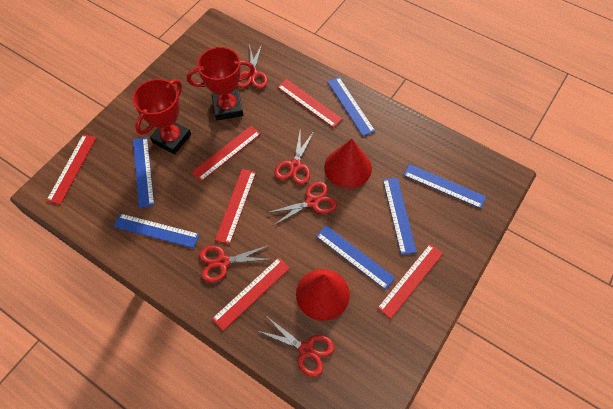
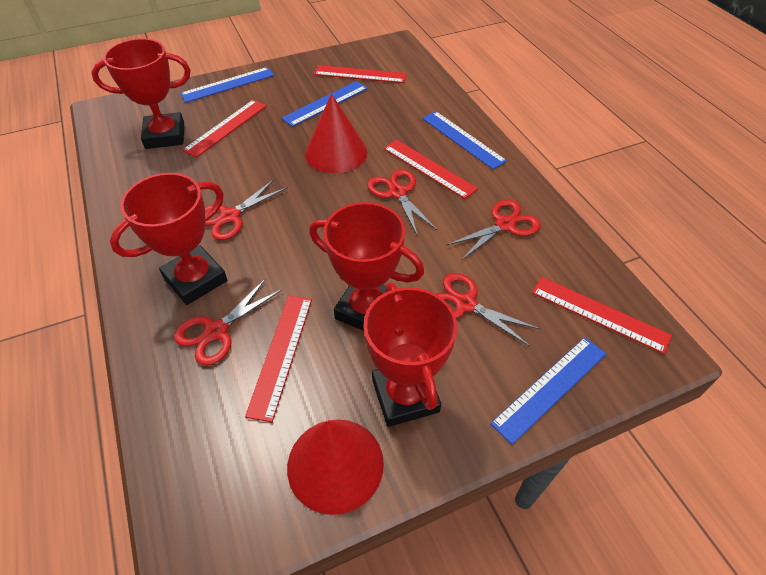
blue ruler: 6 -> 4
red ruler: 6 -> 5
red trophy: 2 -> 4

